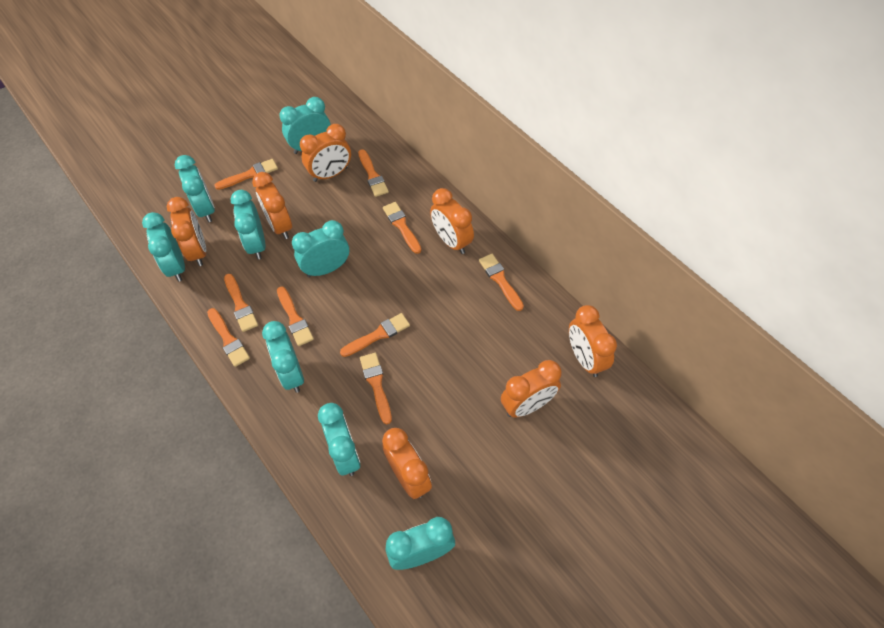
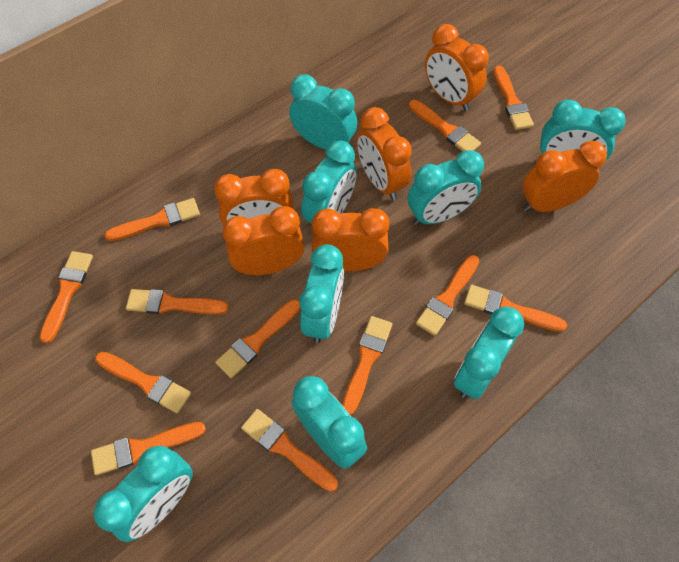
orange brush: 9 -> 12
orange clock: 7 -> 6

